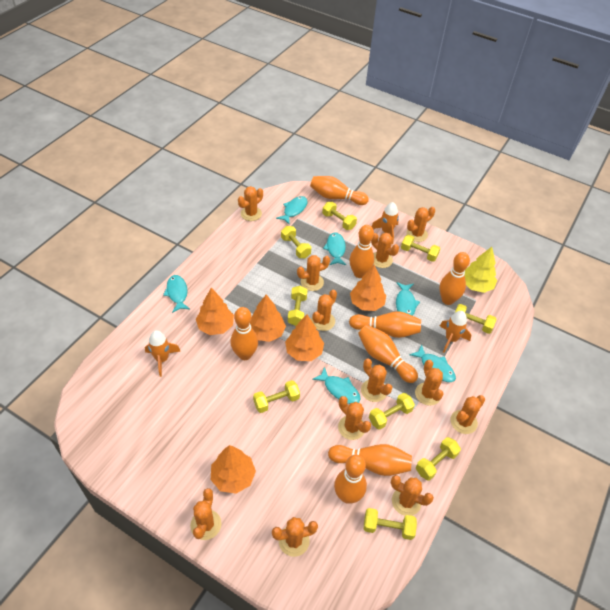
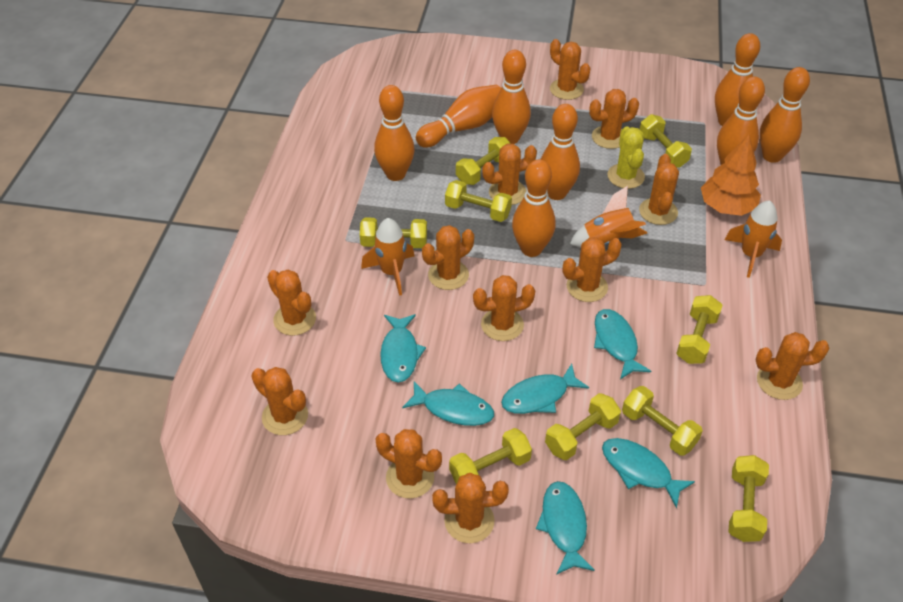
orange tree: 5 -> 1
yellow cactus: 0 -> 1
yellow tree: 1 -> 0

